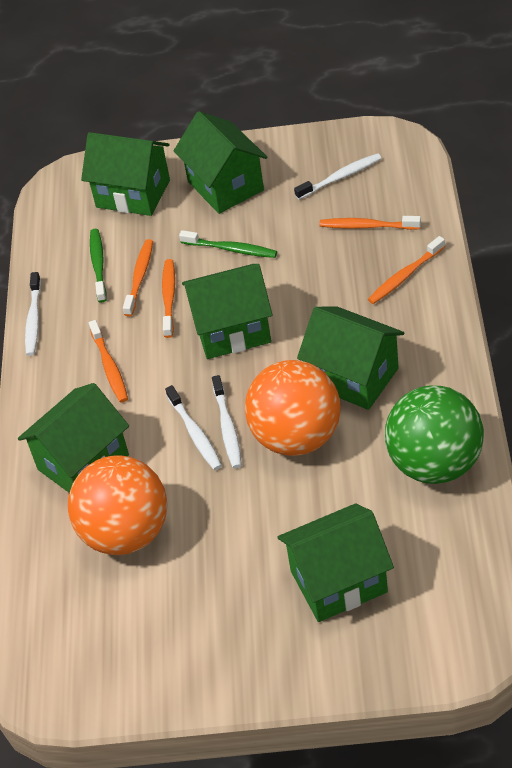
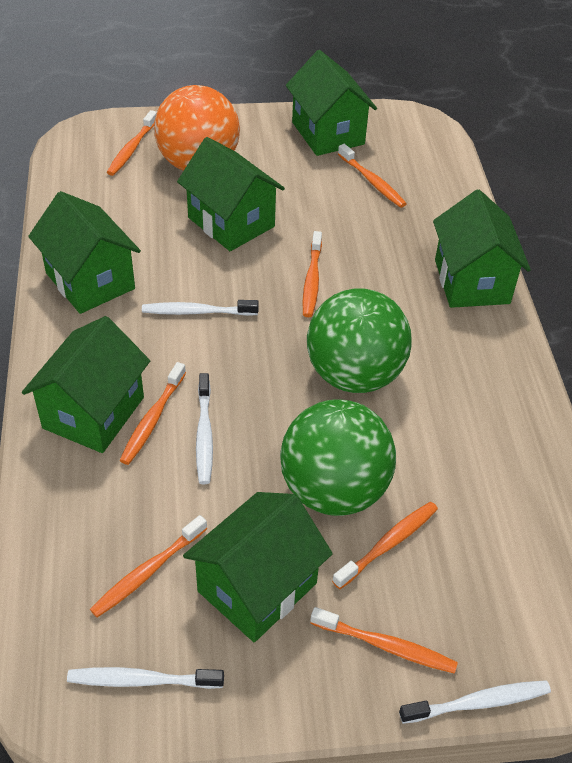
green ball: 1 -> 2
green toothbrush: 2 -> 0
orange ball: 2 -> 1
orange toothbrush: 5 -> 7

